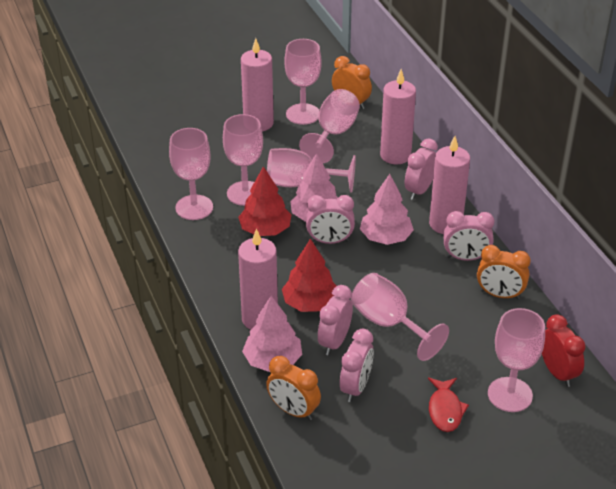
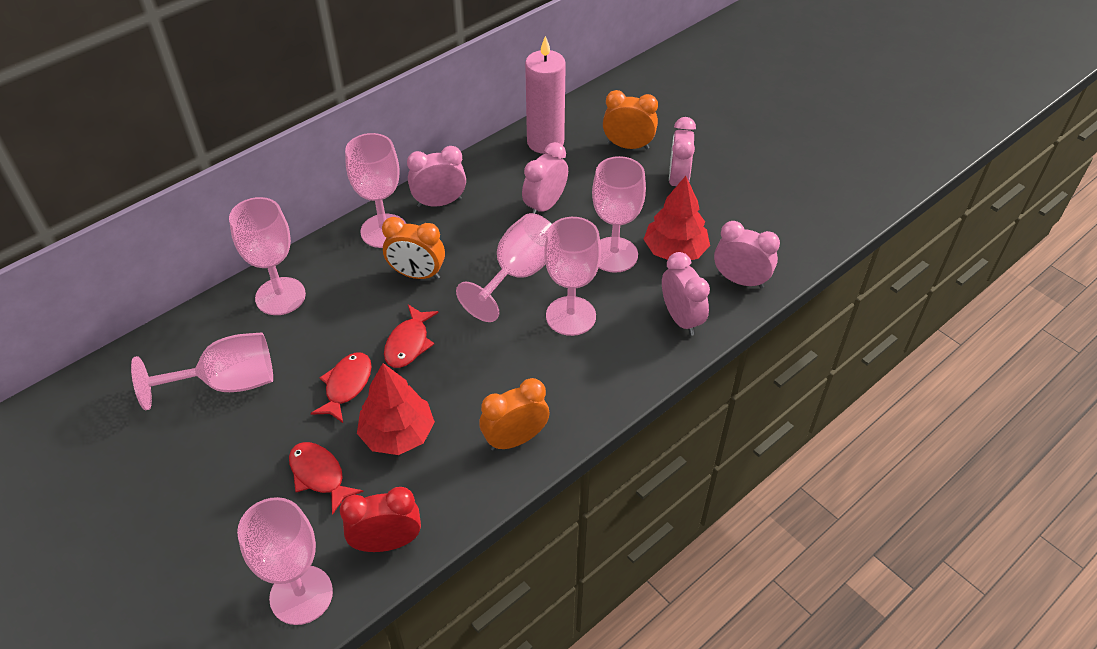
pink candle: 4 -> 1
pink tree: 3 -> 0
red fish: 1 -> 3

